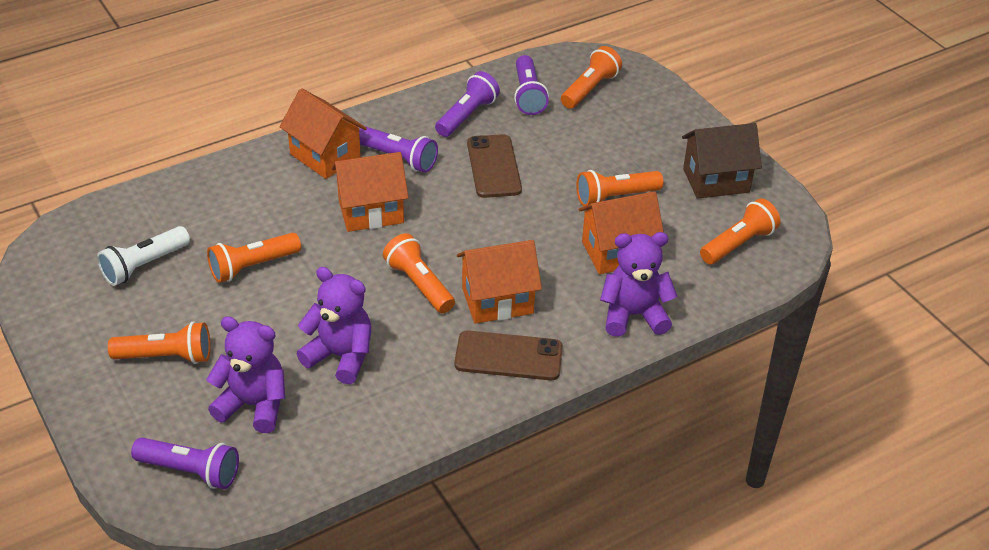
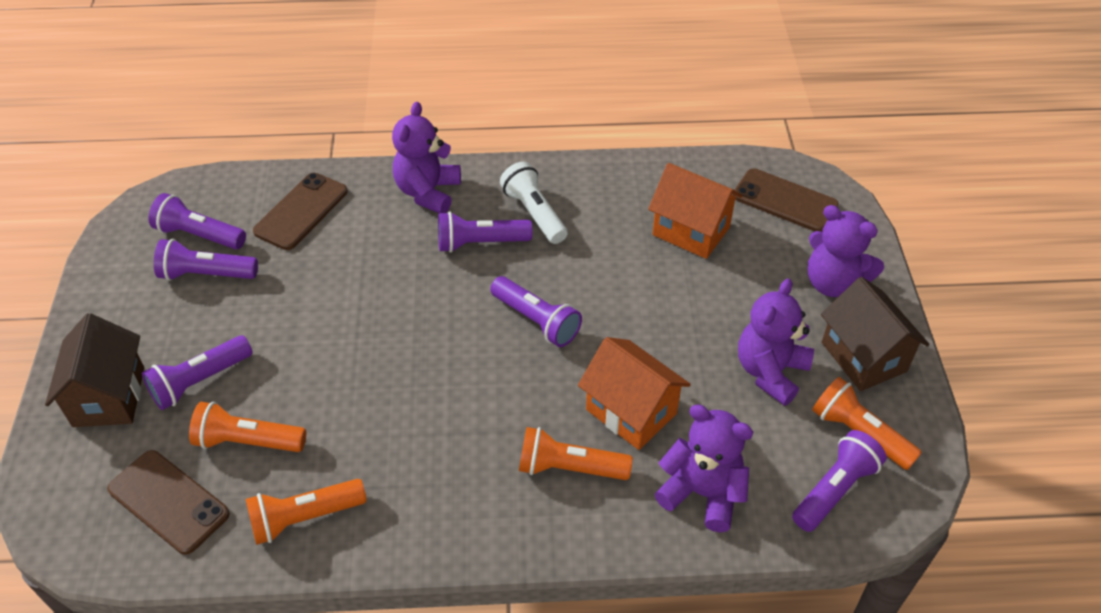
brown house: 1 -> 2
brown phone: 2 -> 3
orange flashlight: 6 -> 4
orange house: 4 -> 2
purple flashlight: 4 -> 6
purple teddy bear: 3 -> 4

